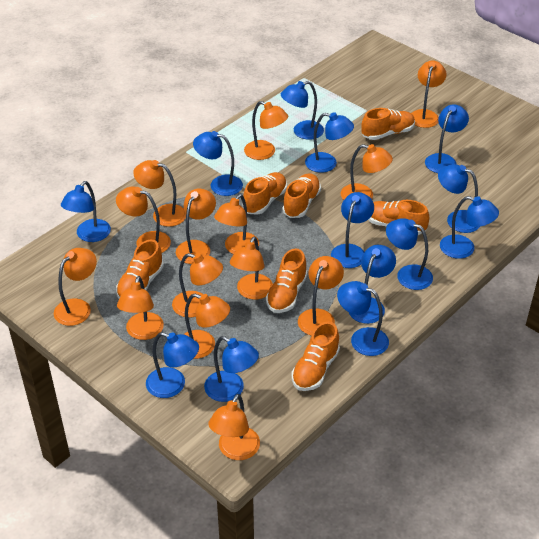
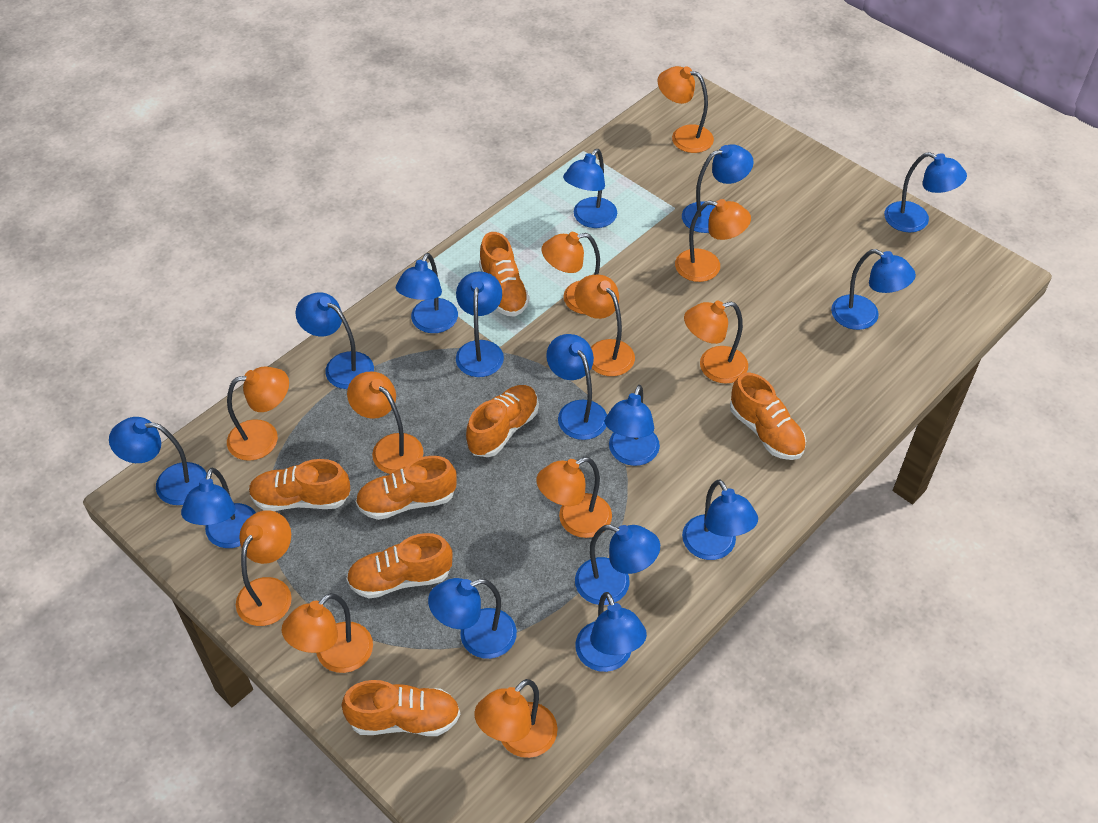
blue lamp: 13 -> 15
orange lamp: 14 -> 11

